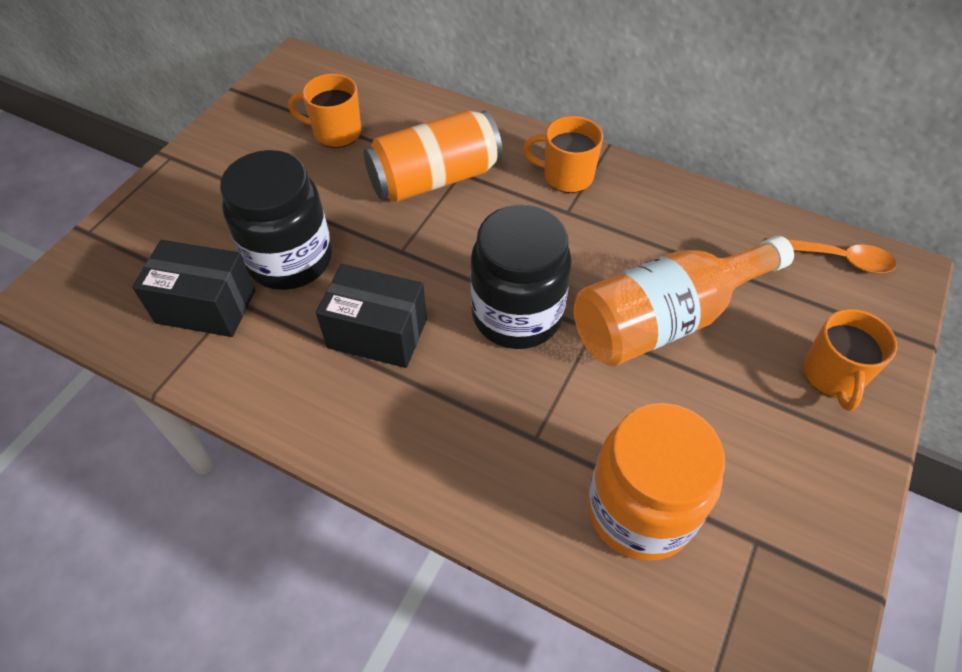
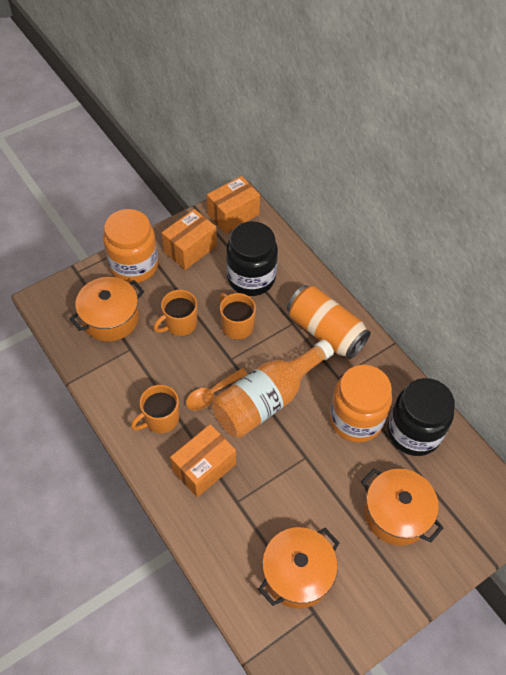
black box: 2 -> 0
orange box: 0 -> 3
orange jar: 1 -> 2
orange pot: 0 -> 3

